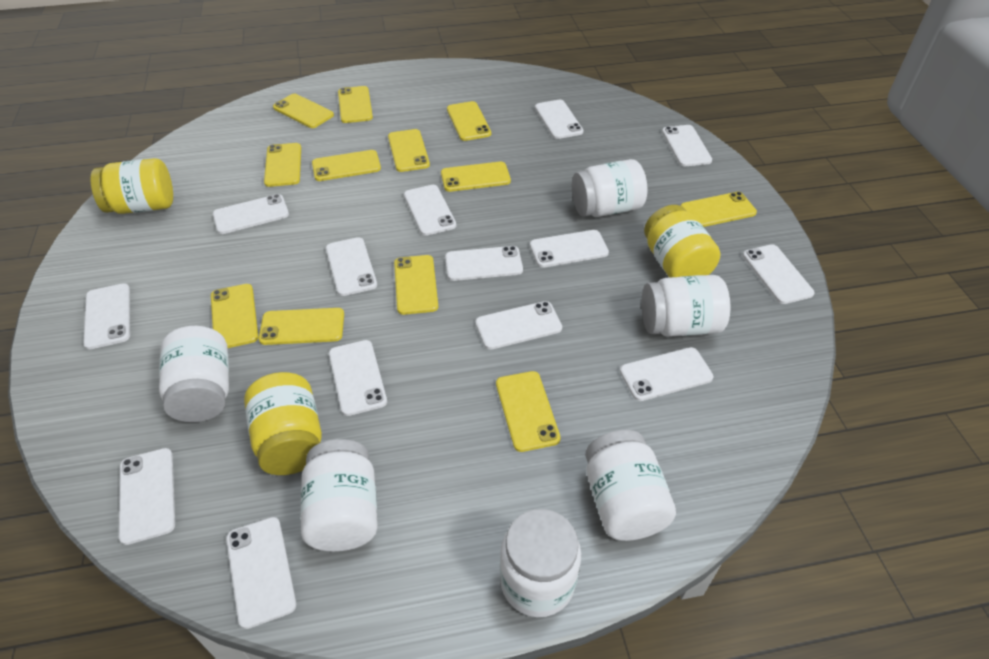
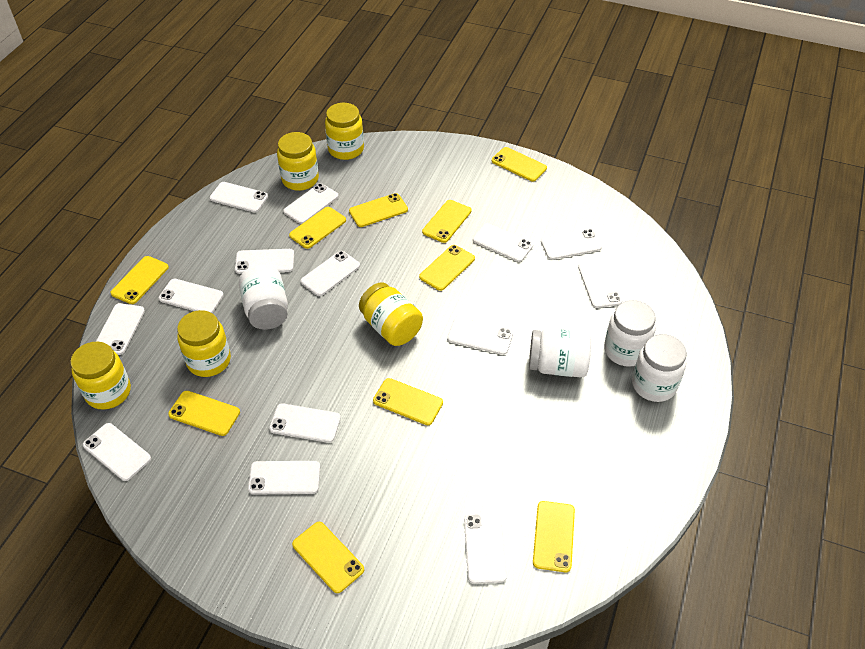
white jar: 6 -> 4
yellow jar: 3 -> 5
yellow phone: 12 -> 10

